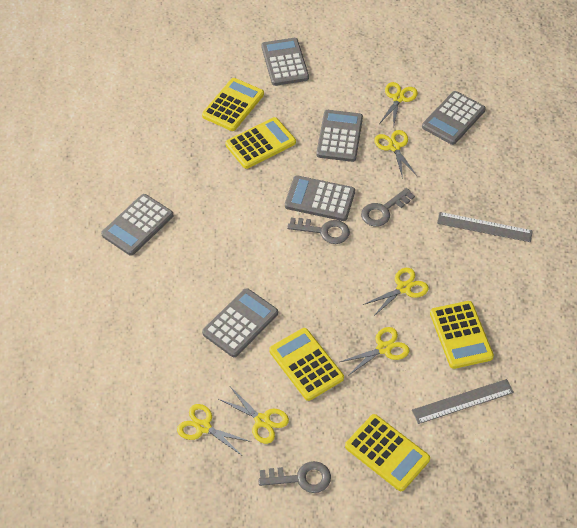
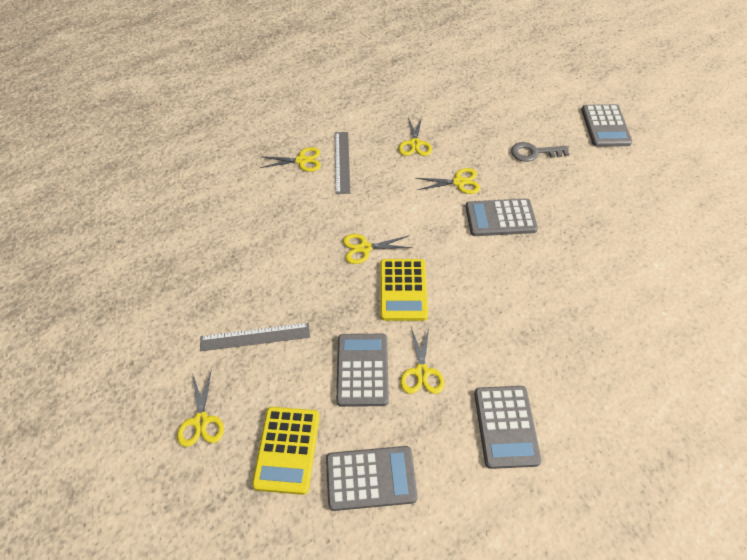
grey calculator: 6 -> 5
grey key: 3 -> 1
yellow calculator: 5 -> 2

